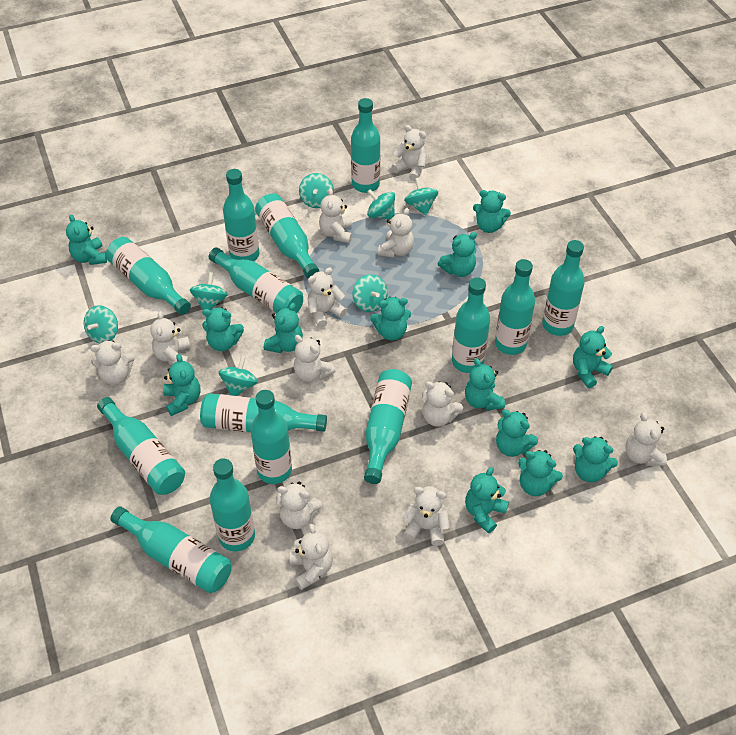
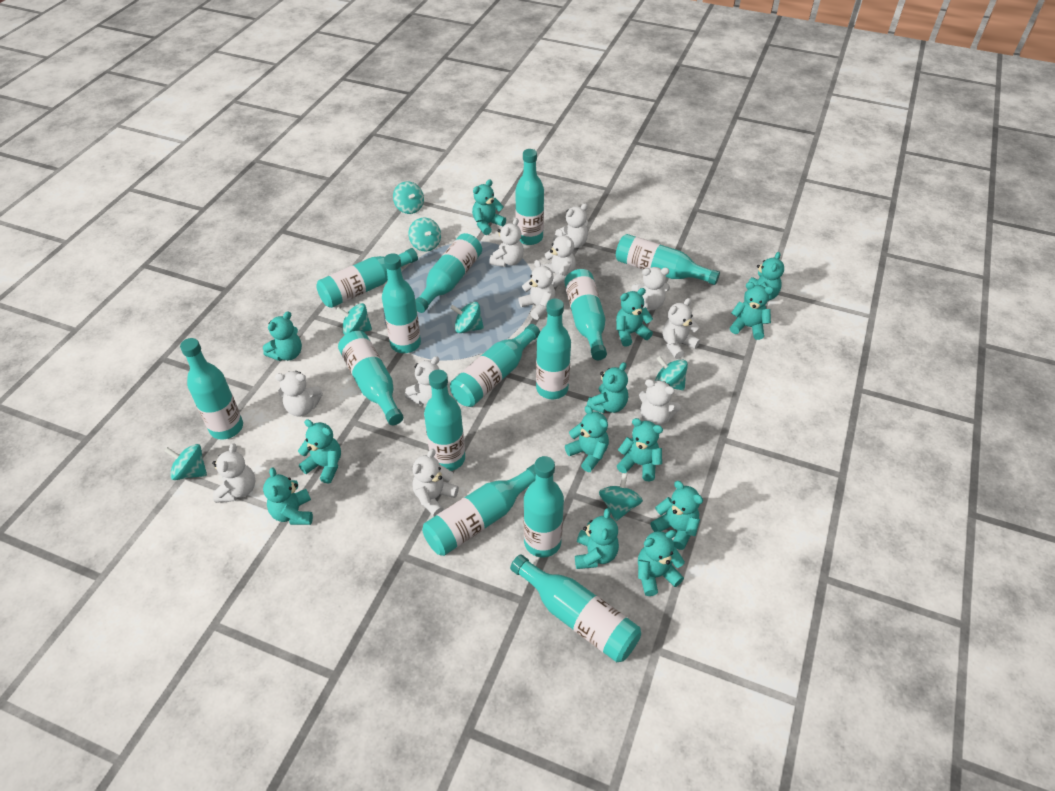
white teddy bear: 12 -> 11

